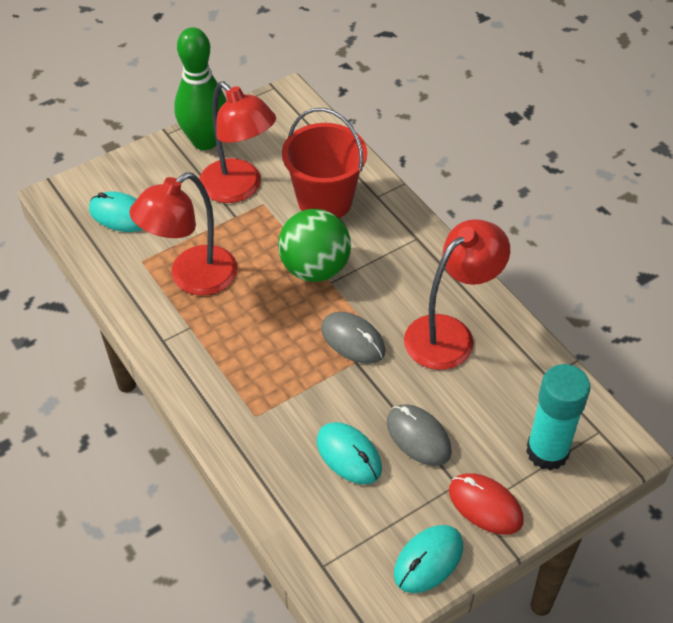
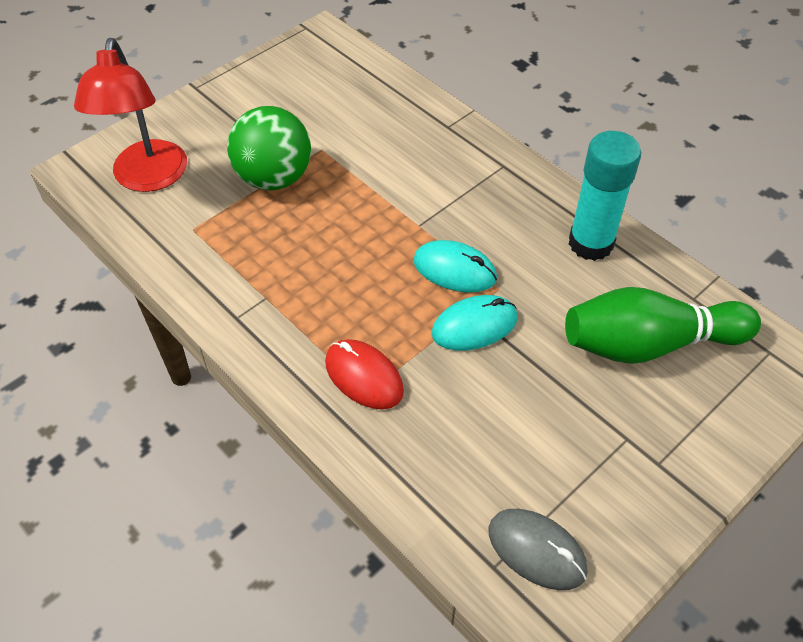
grey mouse: 2 -> 1
red bucket: 1 -> 0
red lamp: 3 -> 1
turquoise mouse: 3 -> 2

